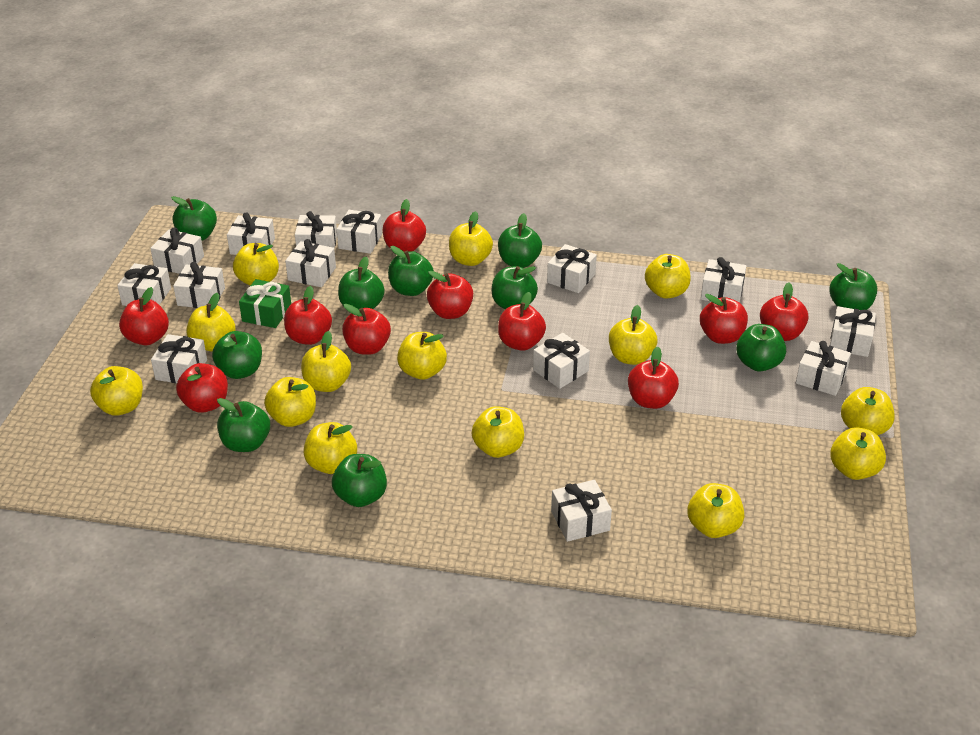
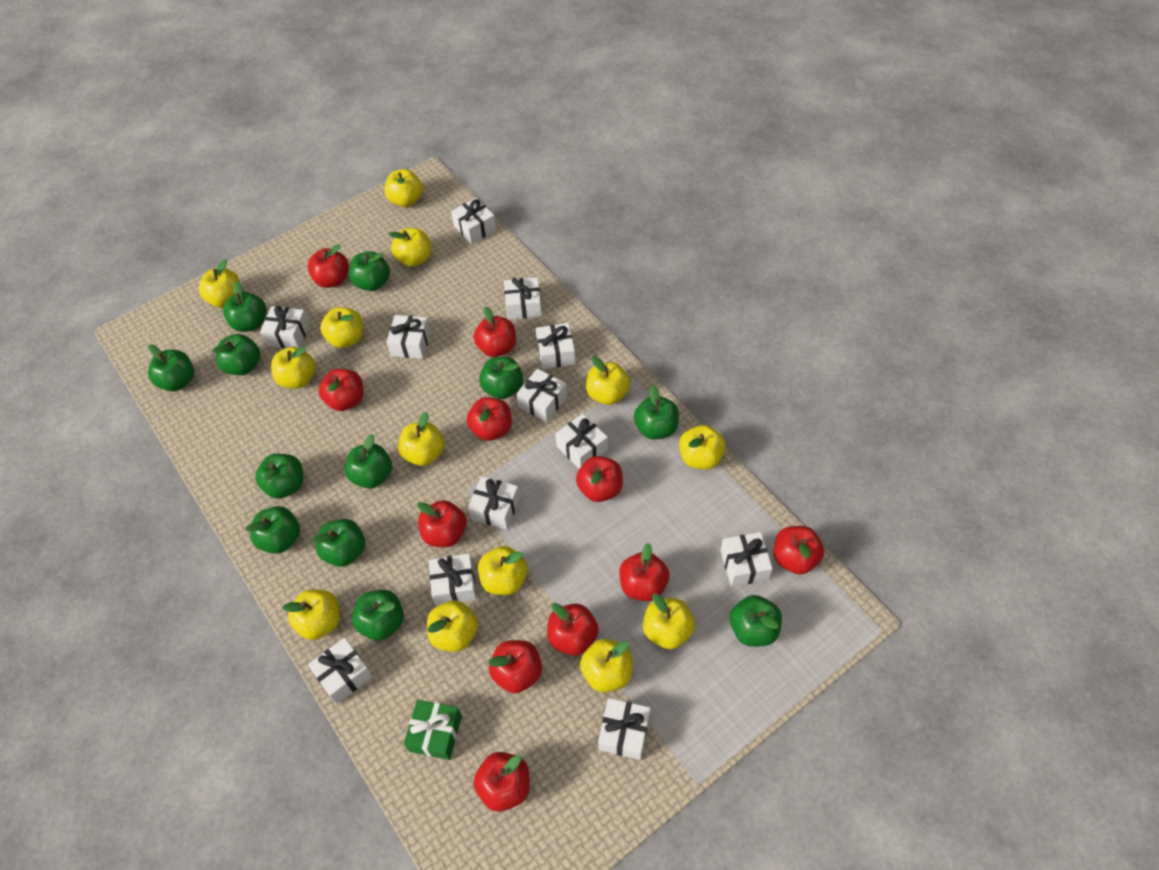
green apple: 10 -> 12
red apple: 10 -> 11
white gift: 14 -> 12
yellow apple: 14 -> 13

